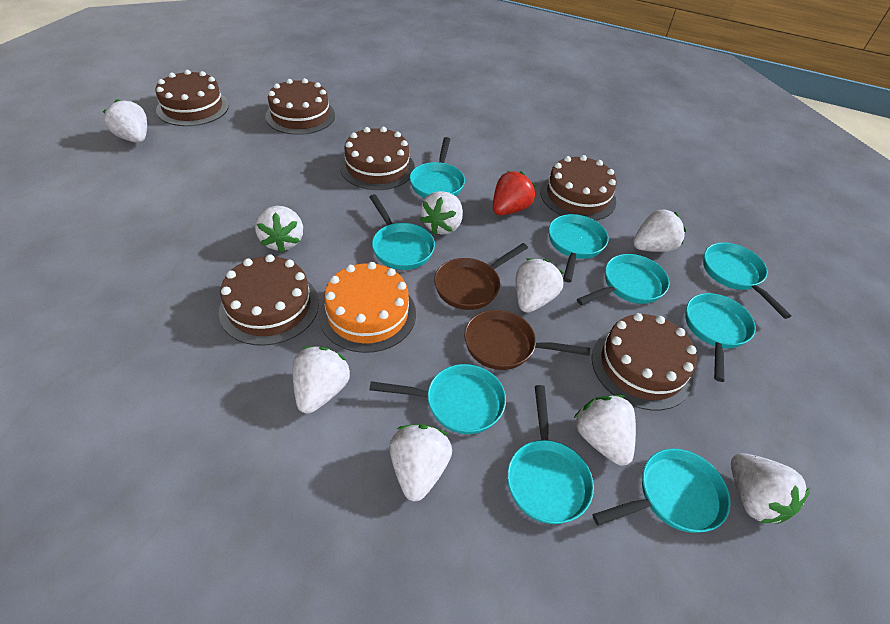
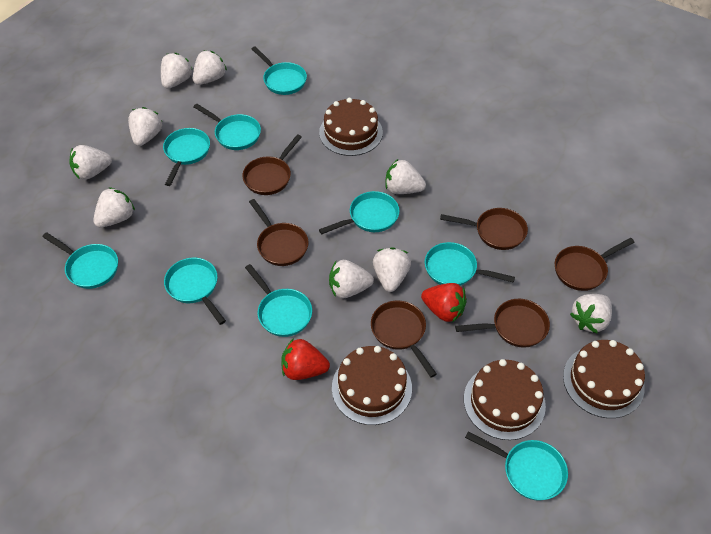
brown cake: 6 -> 4
brown pan: 2 -> 6
orange cake: 1 -> 0
red strawberry: 1 -> 2

